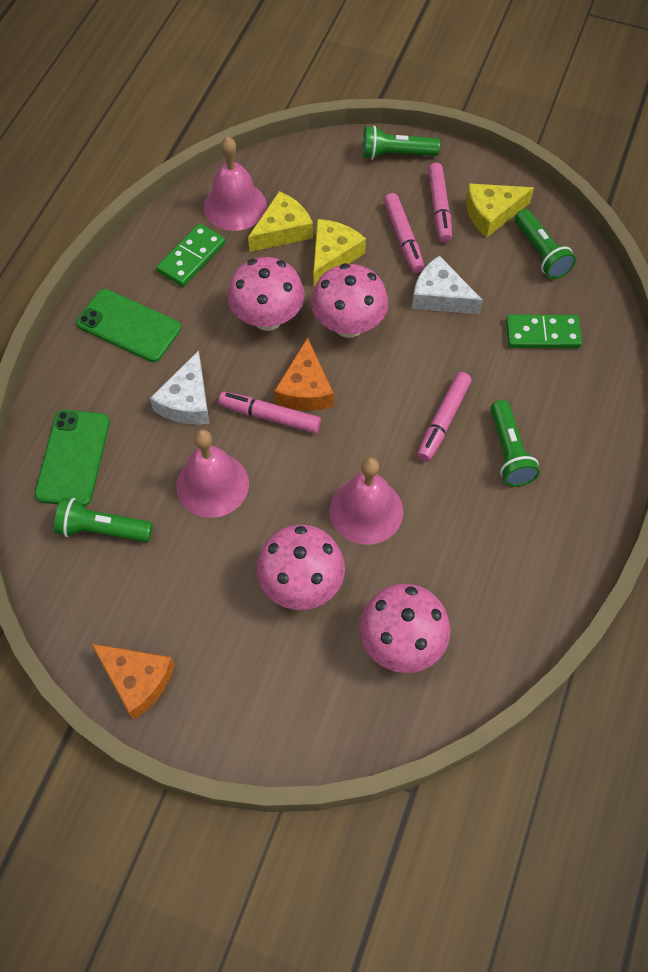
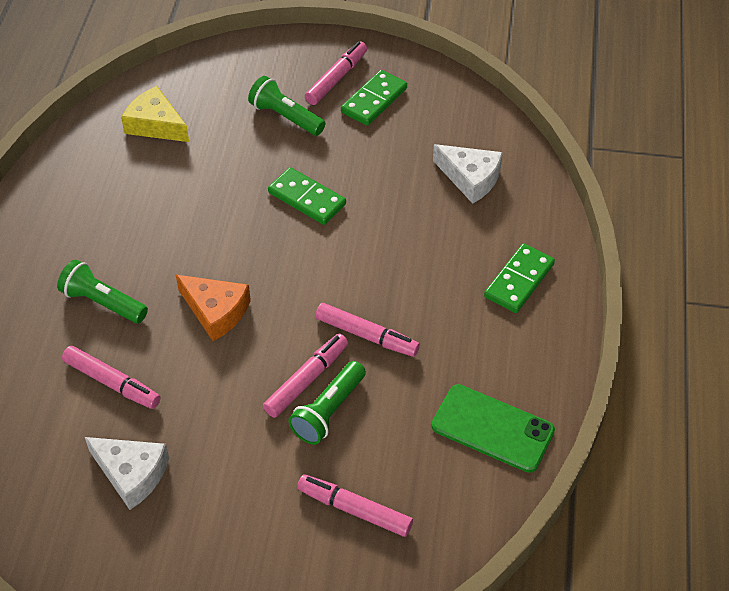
green domino: 2 -> 3
green flashlight: 4 -> 3
green phone: 2 -> 1
orange cheese: 2 -> 1
pink bell: 3 -> 0
pink marker: 4 -> 5
pink mushroom: 4 -> 0
yellow cheese: 3 -> 1

